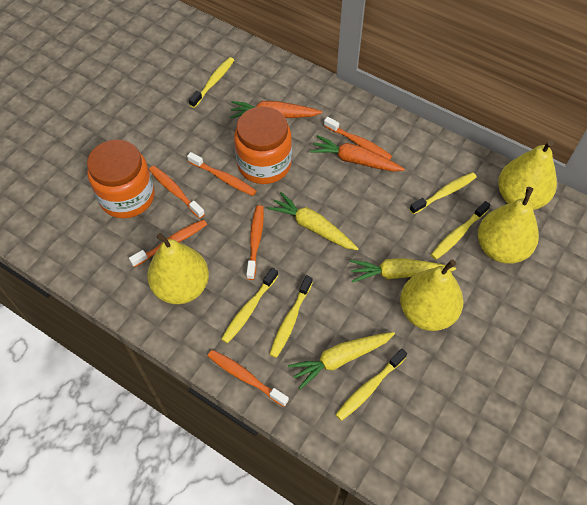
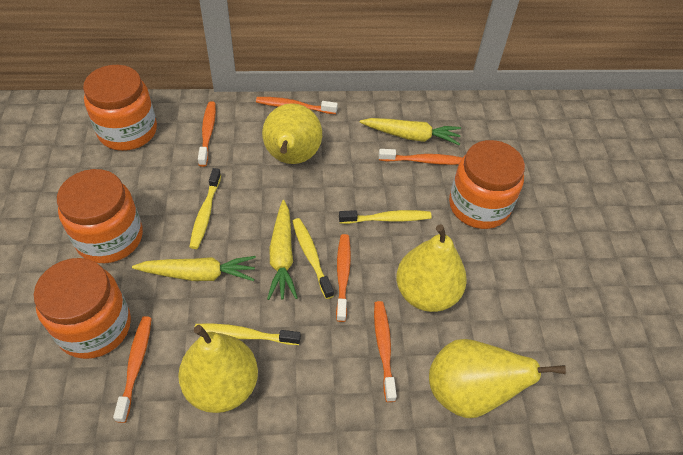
orange carrot: 2 -> 0
orange jar: 2 -> 4
yellow toothbrush: 6 -> 4

